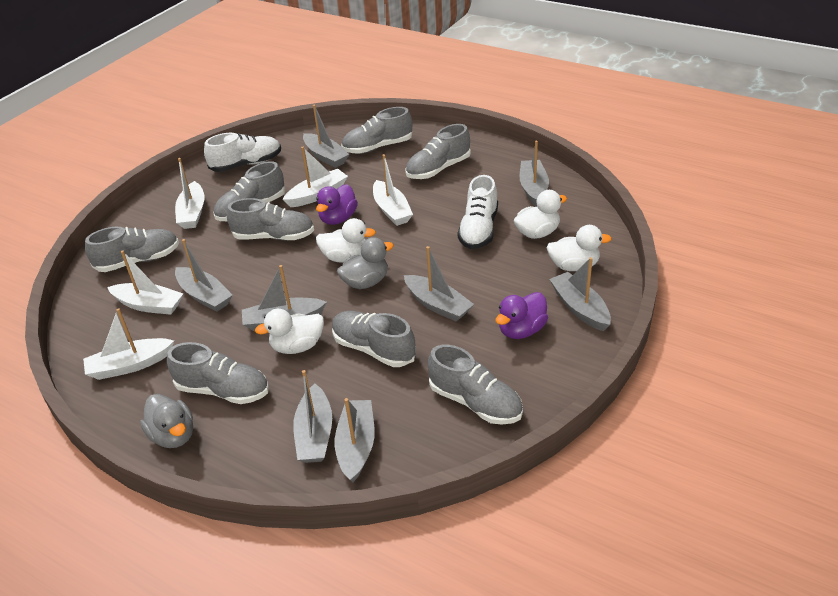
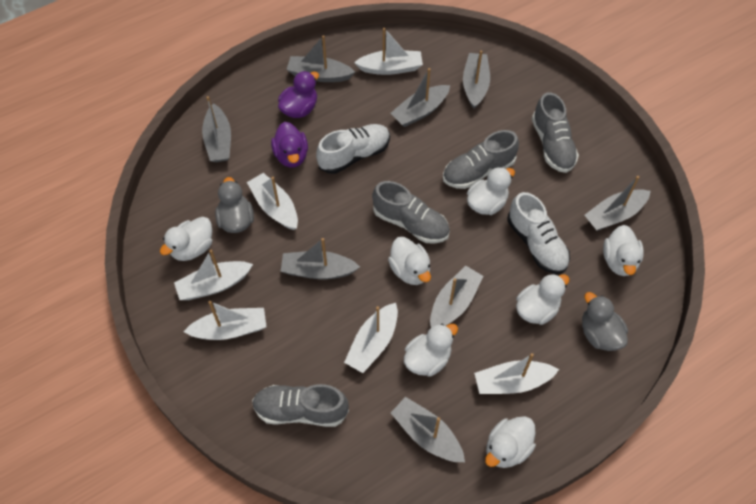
grey shoe: 8 -> 4
white boat: 5 -> 6
white duck: 4 -> 7

